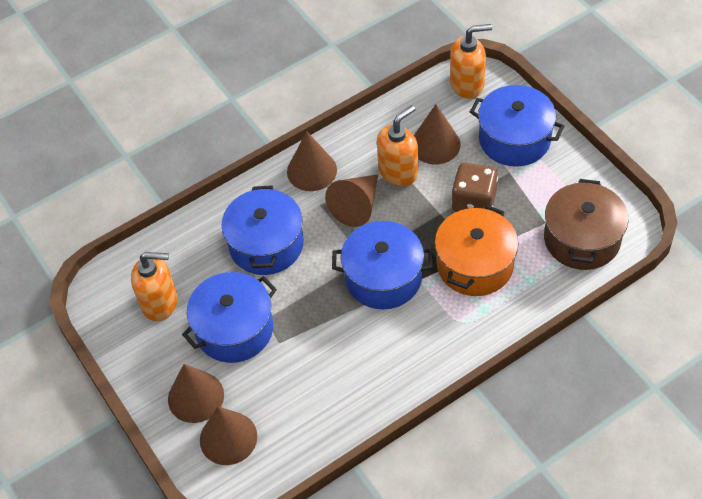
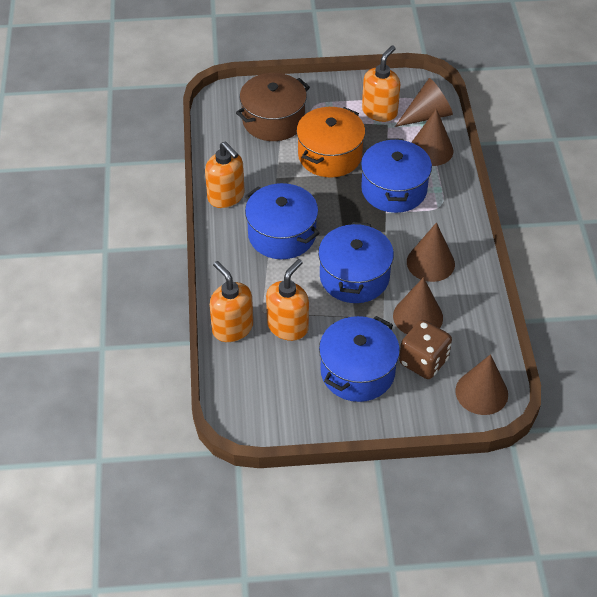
orange soap dispenser: 3 -> 4

